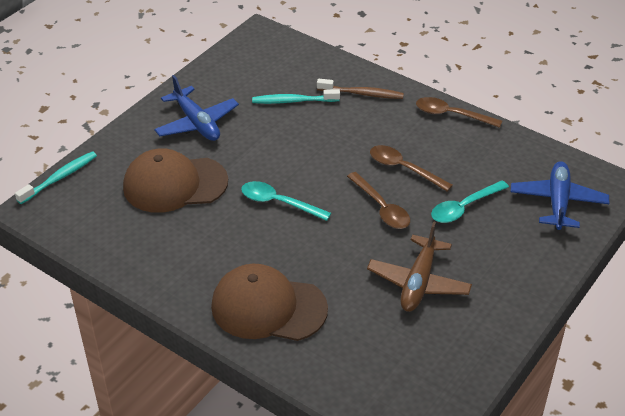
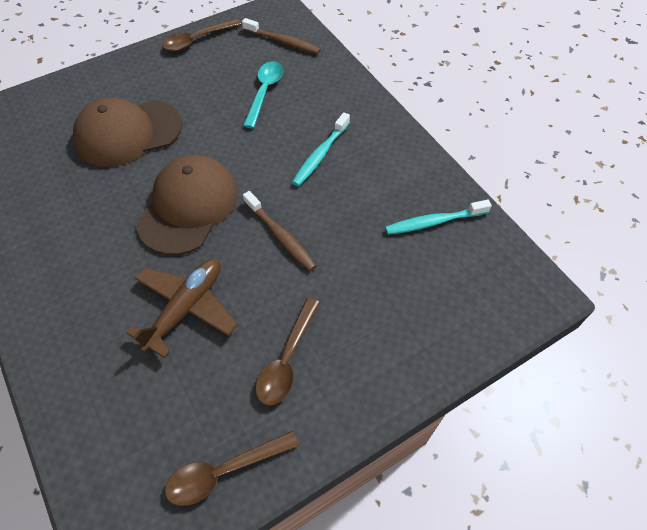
blue plane: 2 -> 0
brown toothbrush: 1 -> 2
turquoise spoon: 2 -> 1

